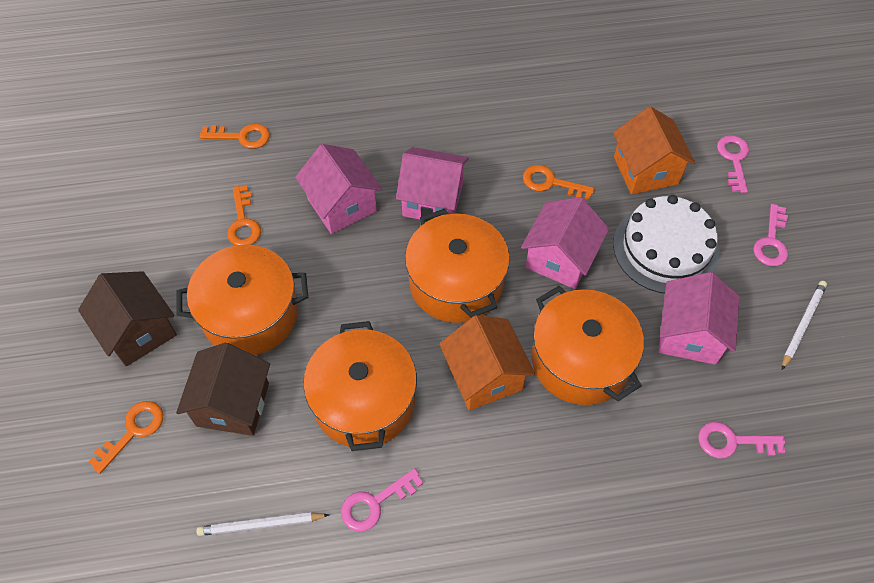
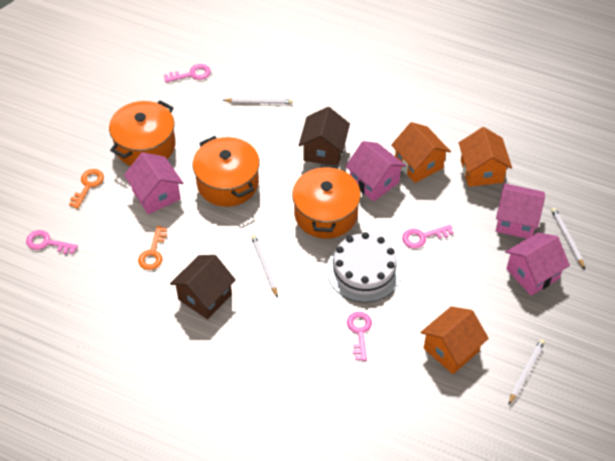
orange house: 2 -> 3
orange key: 4 -> 2
orange pot: 4 -> 3
white pencil: 2 -> 4

